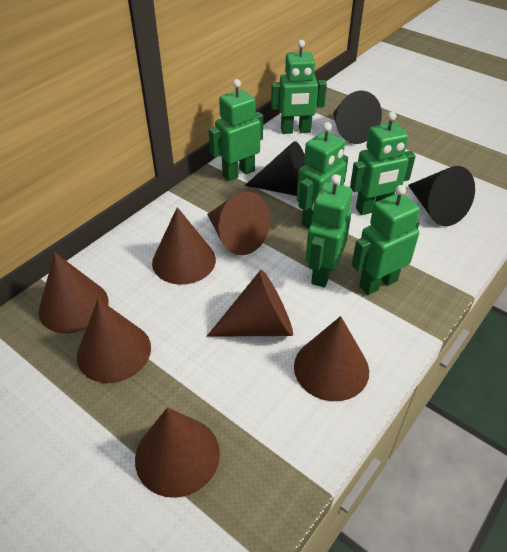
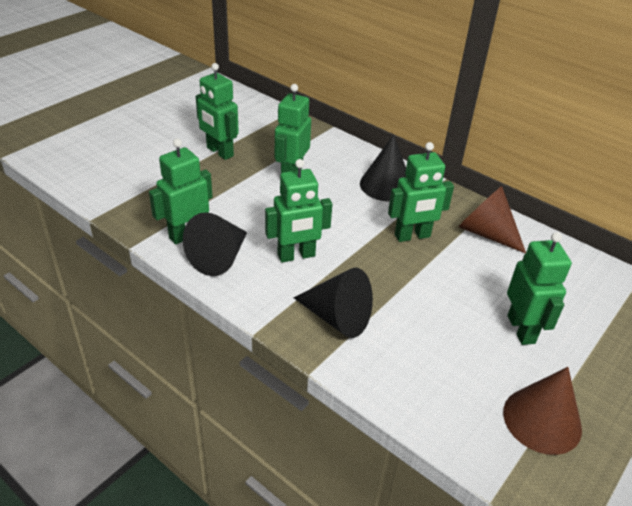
brown cone: 7 -> 2

